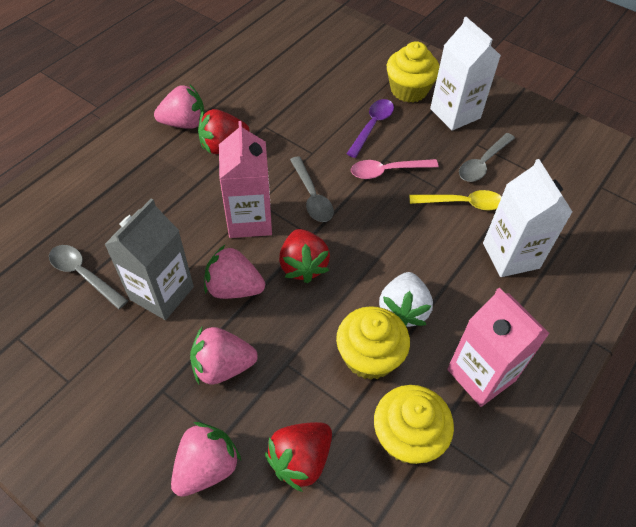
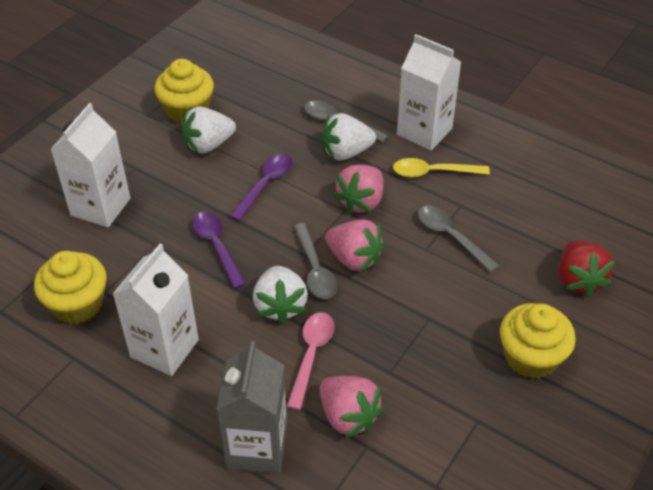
pink carton: 2 -> 0
pink strawberry: 4 -> 3
purple spoon: 1 -> 2
red strawberry: 3 -> 1
white carton: 2 -> 3
white strawberry: 1 -> 3

